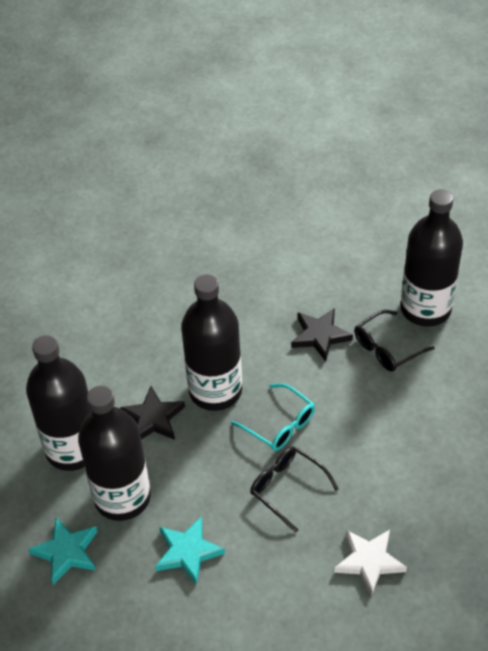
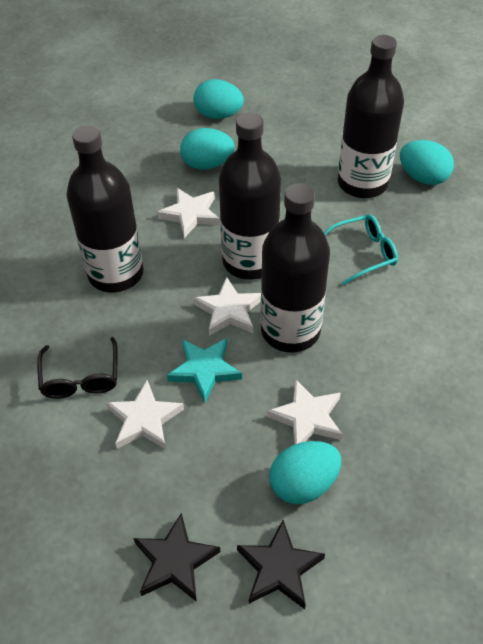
black glasses: 2 -> 1
turquoise egg: 0 -> 4
turquoise star: 2 -> 1
white star: 1 -> 4

